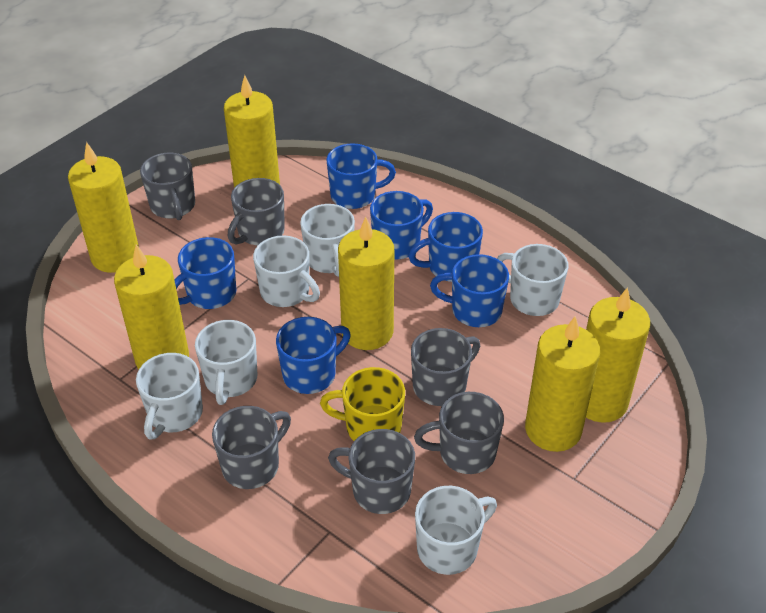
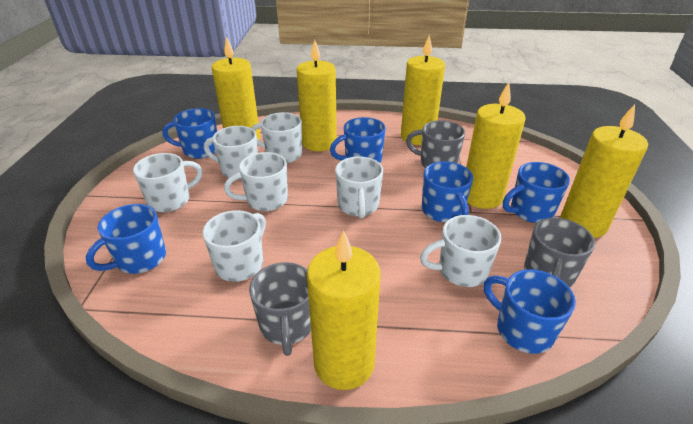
grey mug: 6 -> 3
white mug: 6 -> 7
yellow mug: 1 -> 0

